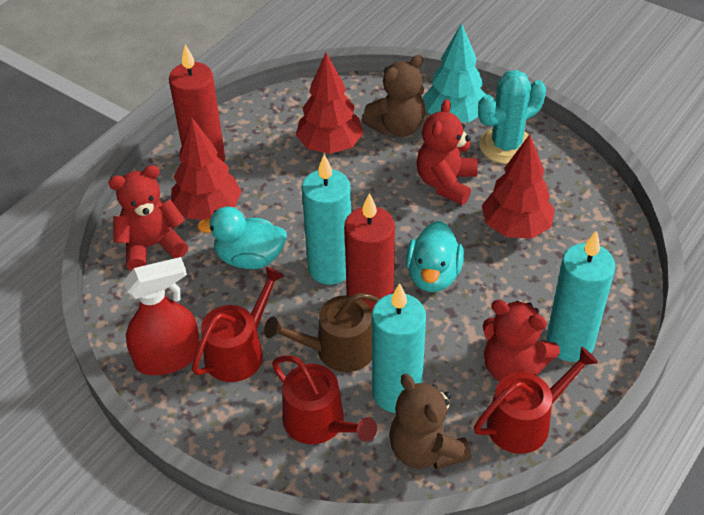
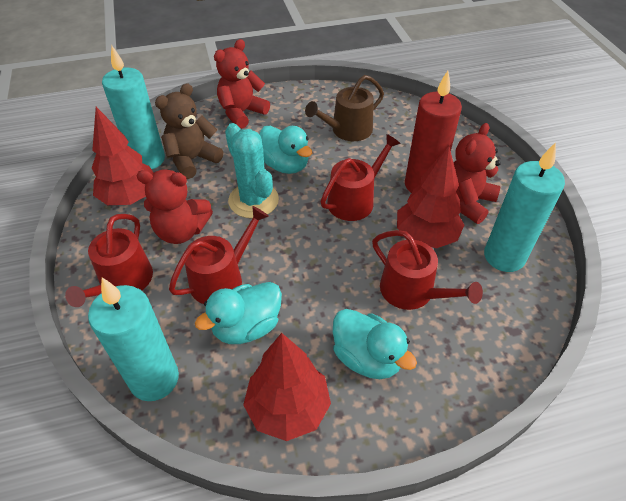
brown teddy bear: 2 -> 1
red candle: 2 -> 1
red spray bottle: 1 -> 0
red watering can: 3 -> 4
turquoise duck: 2 -> 3
turquoise tree: 1 -> 0

